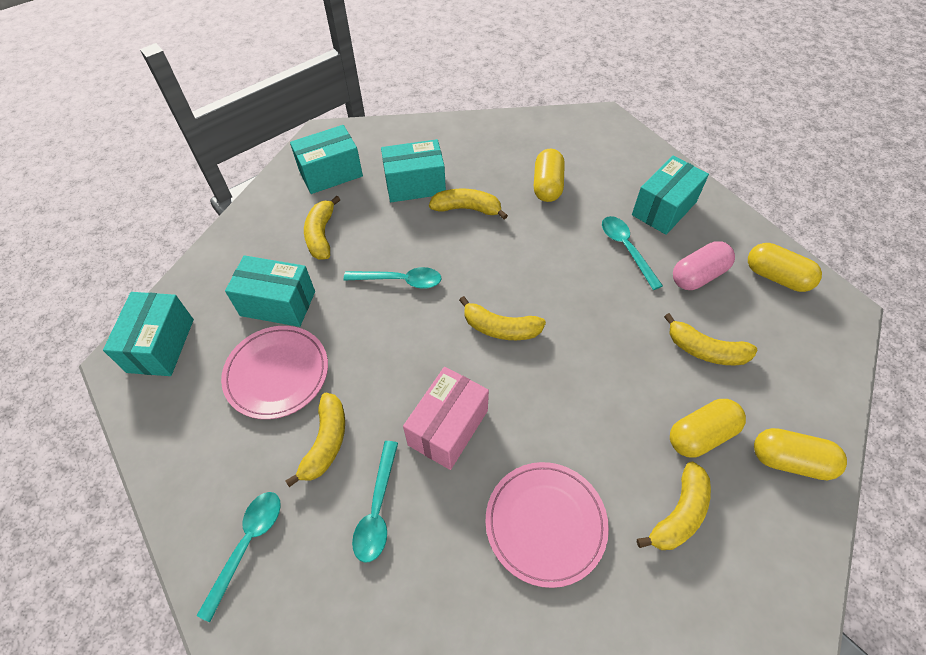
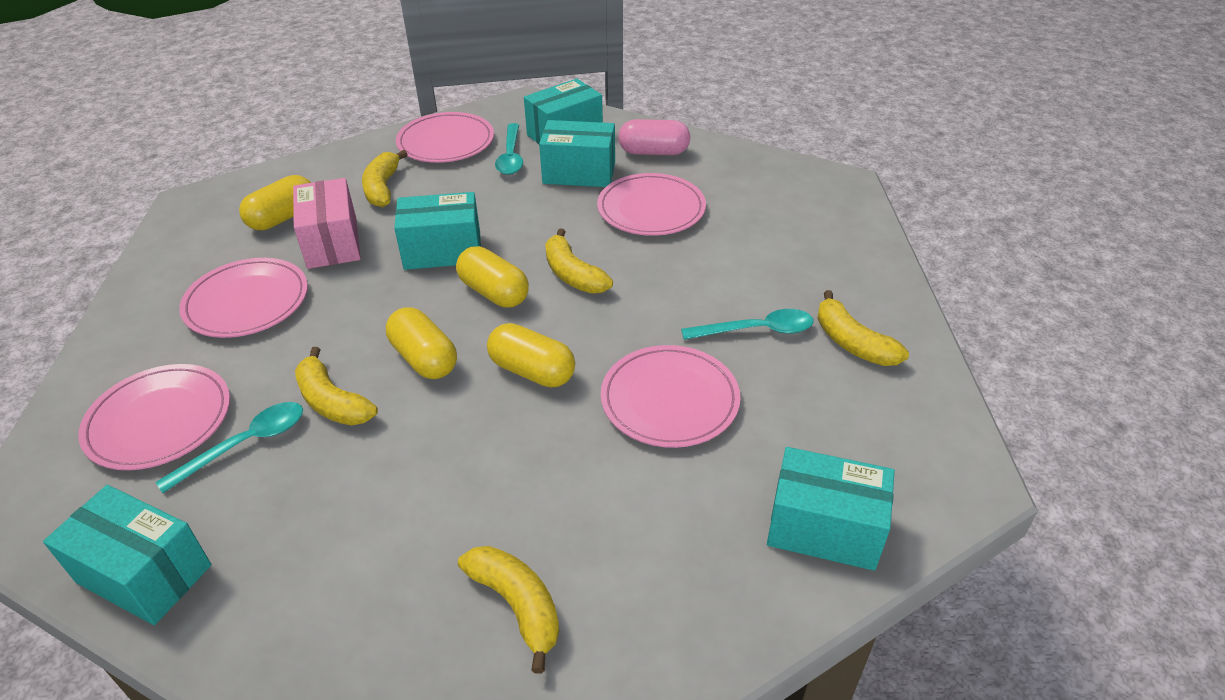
pink plate: 2 -> 5
turquoise spoon: 4 -> 3
yellow banana: 6 -> 5

